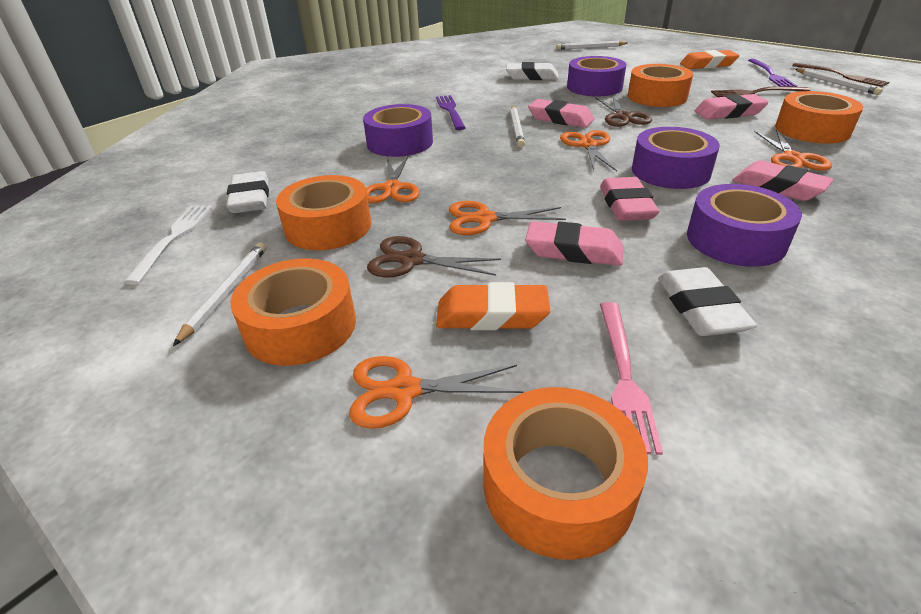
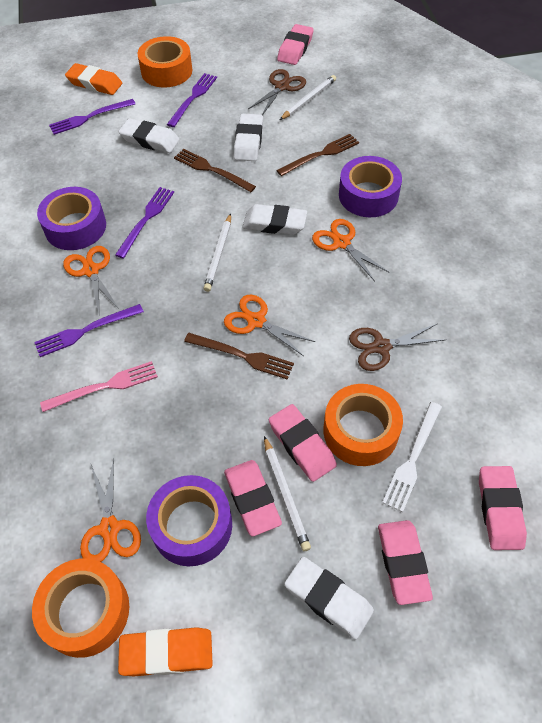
brown fork: 2 -> 3
orange scissors: 5 -> 4
orange tape: 5 -> 3
purple fork: 2 -> 4
purple tape: 4 -> 3
white eraser: 3 -> 4
white pencil: 4 -> 3

